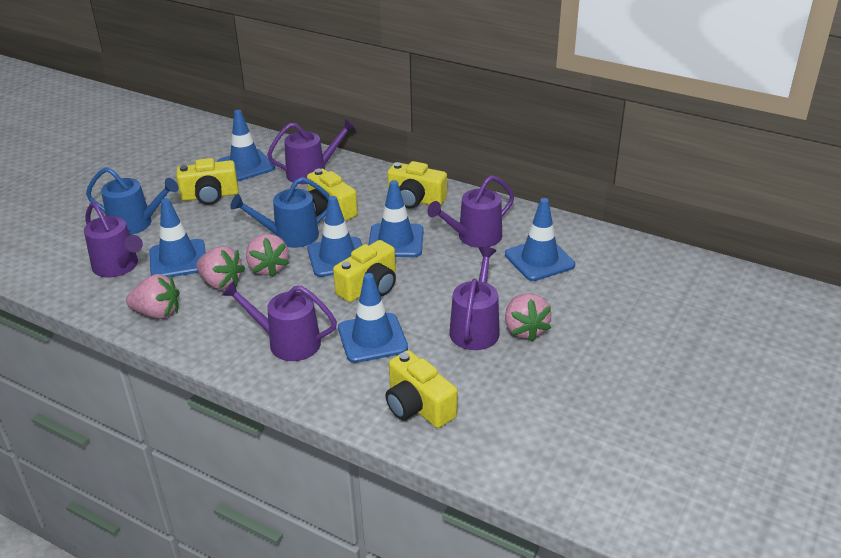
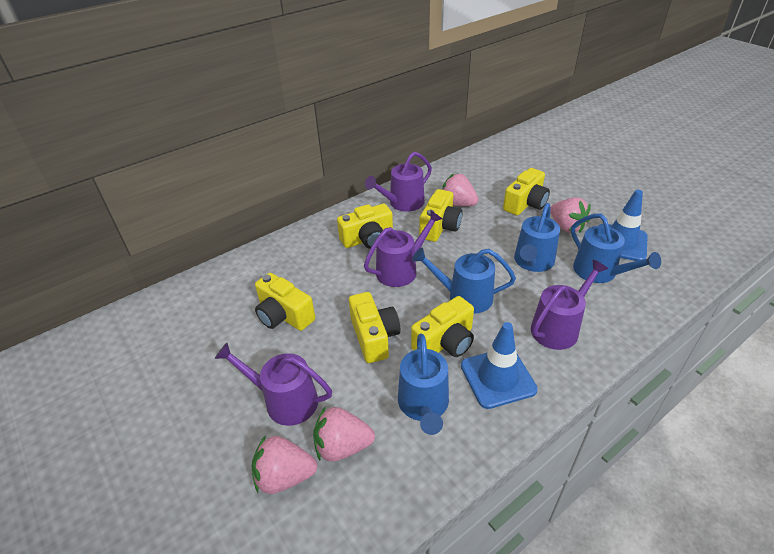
blue traffic cone: 6 -> 2
blue watering can: 2 -> 4
purple watering can: 5 -> 4
yellow camera: 5 -> 6

